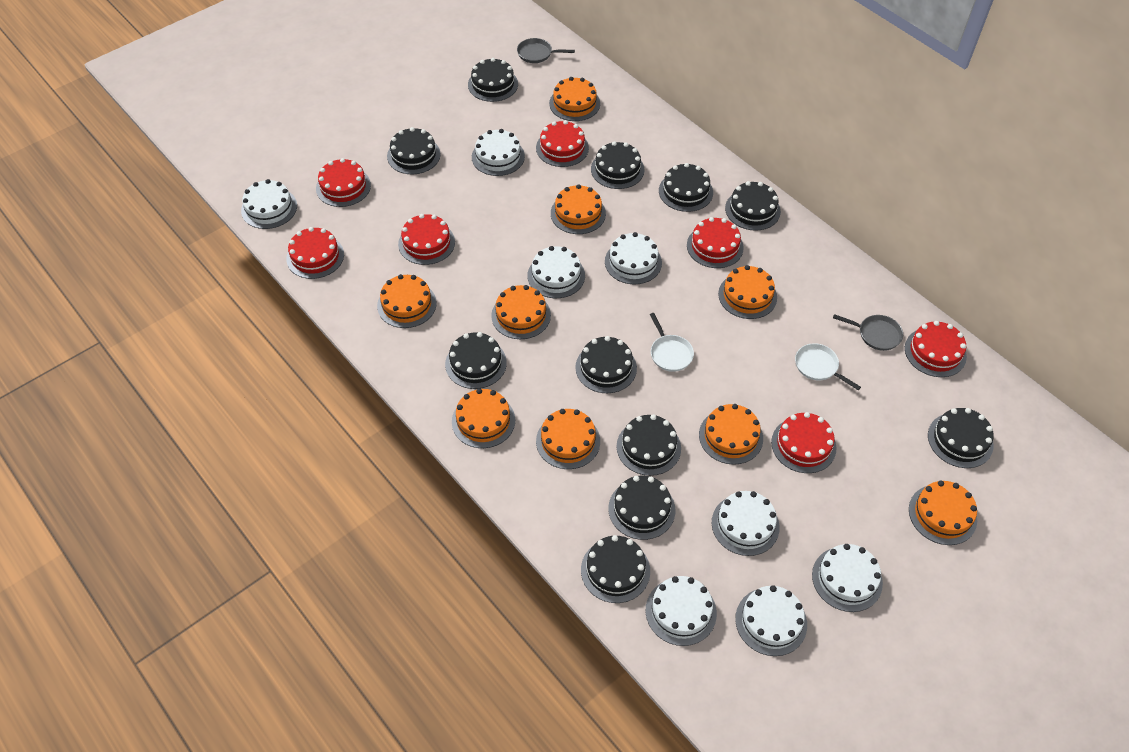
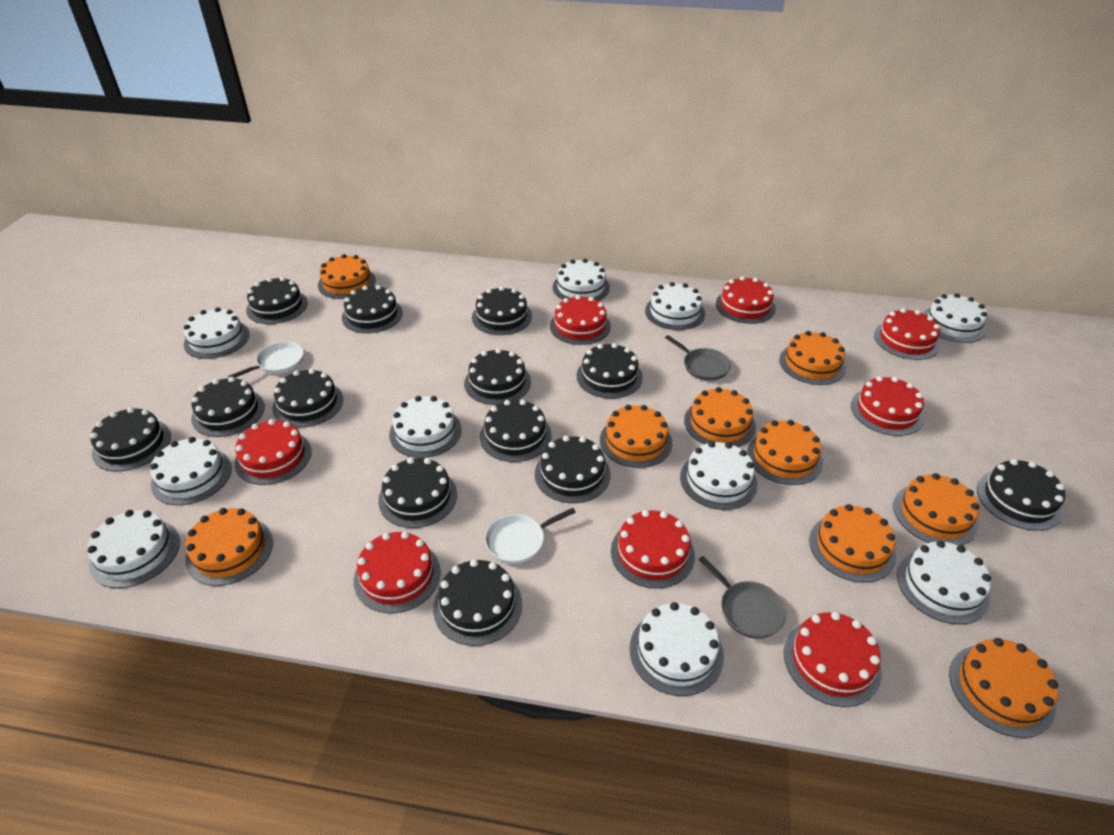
black cake: 11 -> 13
red cake: 7 -> 8
white cake: 8 -> 10

